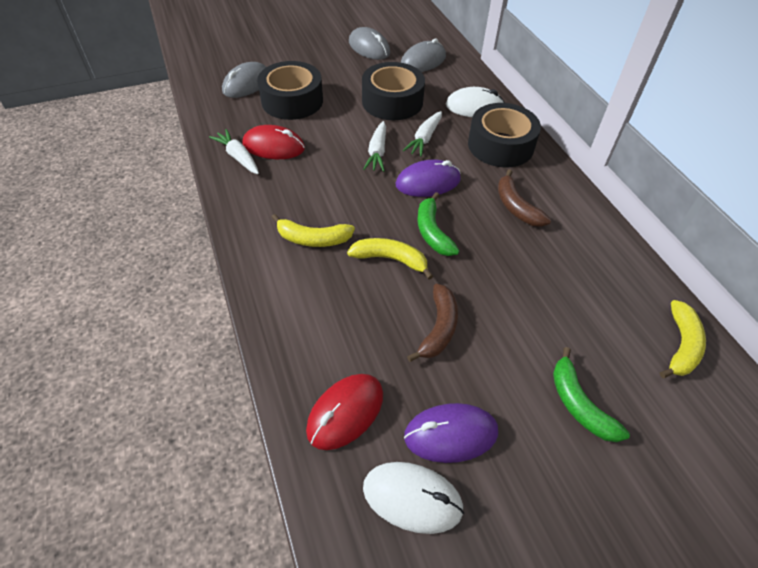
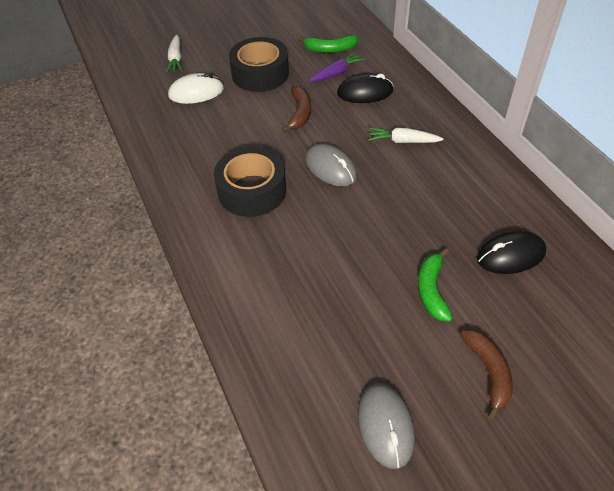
black mouse: 0 -> 2
black tape: 3 -> 2
grey mouse: 3 -> 2
purple carrot: 0 -> 1
purple mouse: 2 -> 0
red mouse: 2 -> 0
white carrot: 3 -> 2
white mouse: 2 -> 1
yellow banana: 3 -> 0

